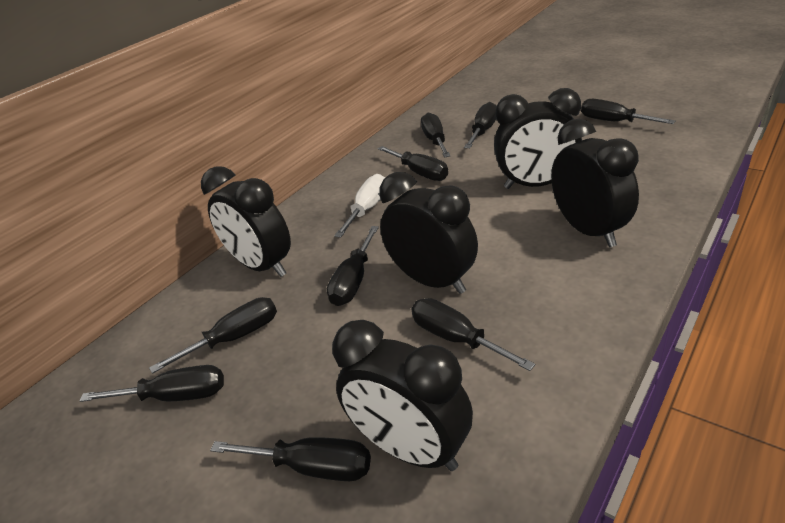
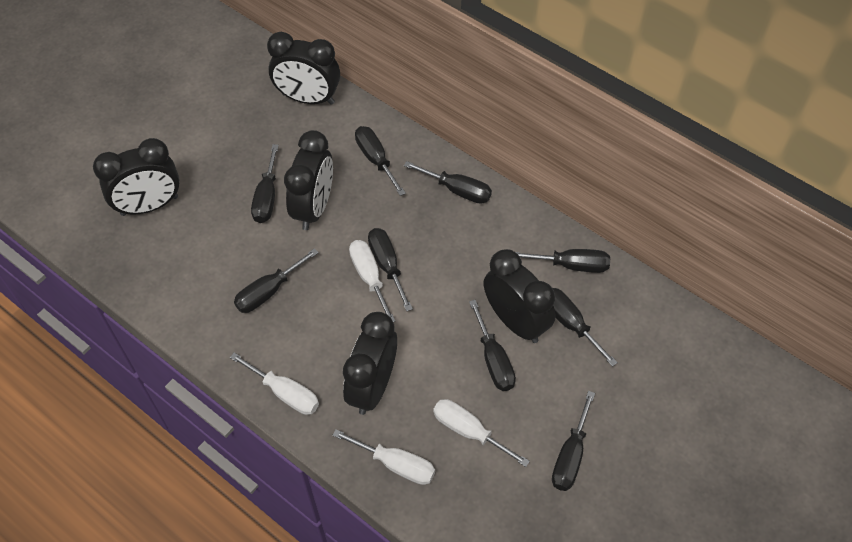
white screwdriver: 1 -> 4

